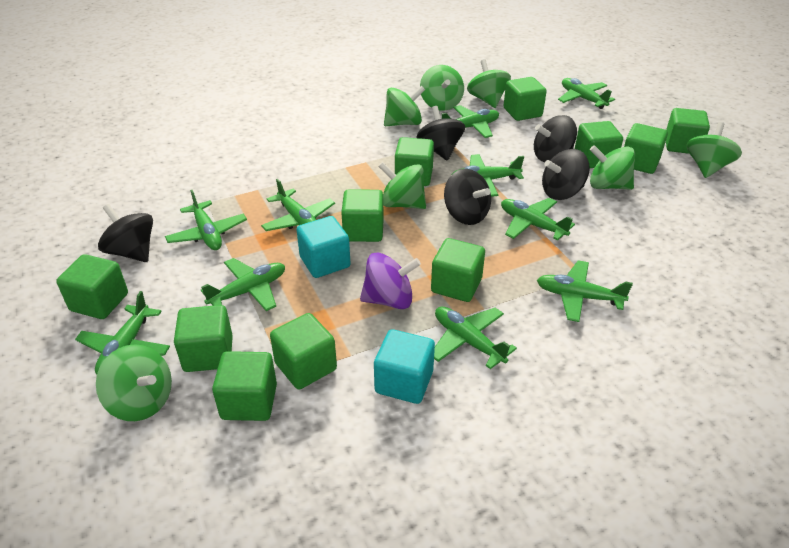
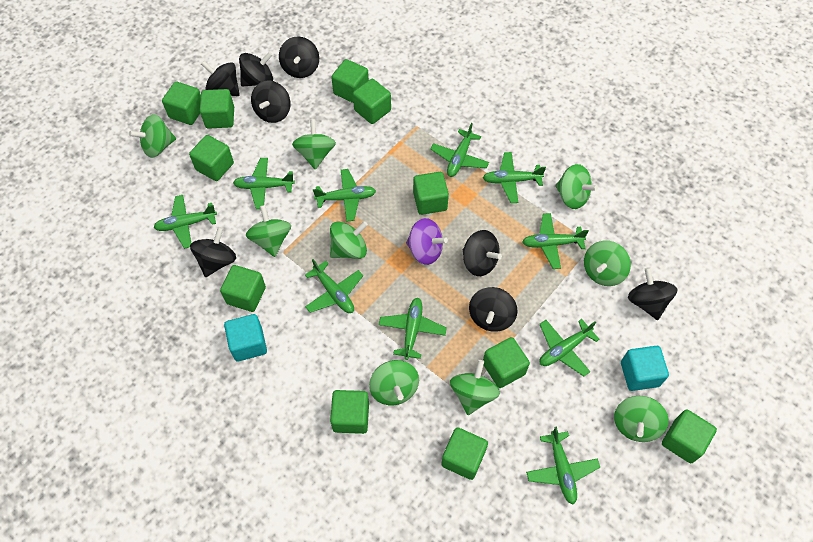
black spinning top: 5 -> 8
green spinning top: 7 -> 9

